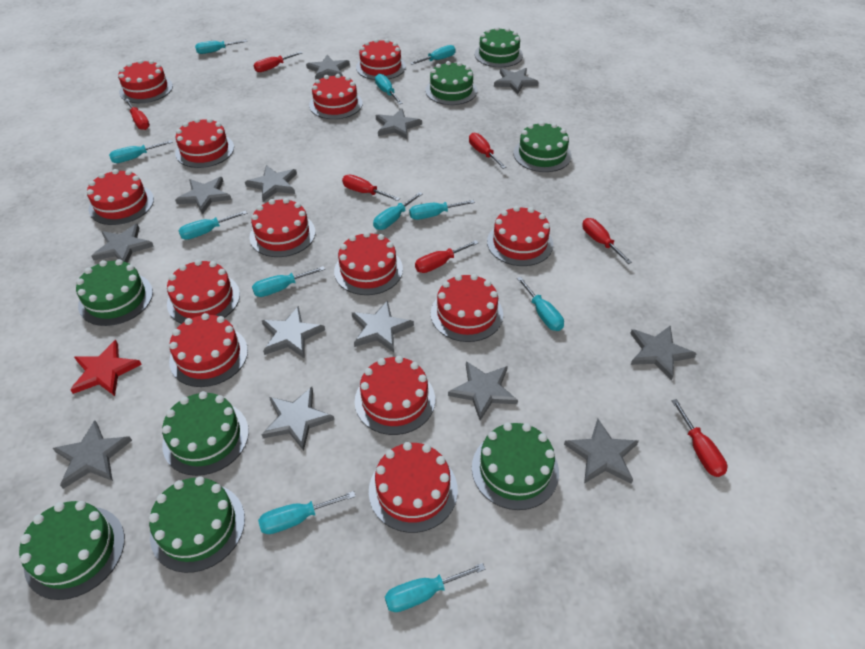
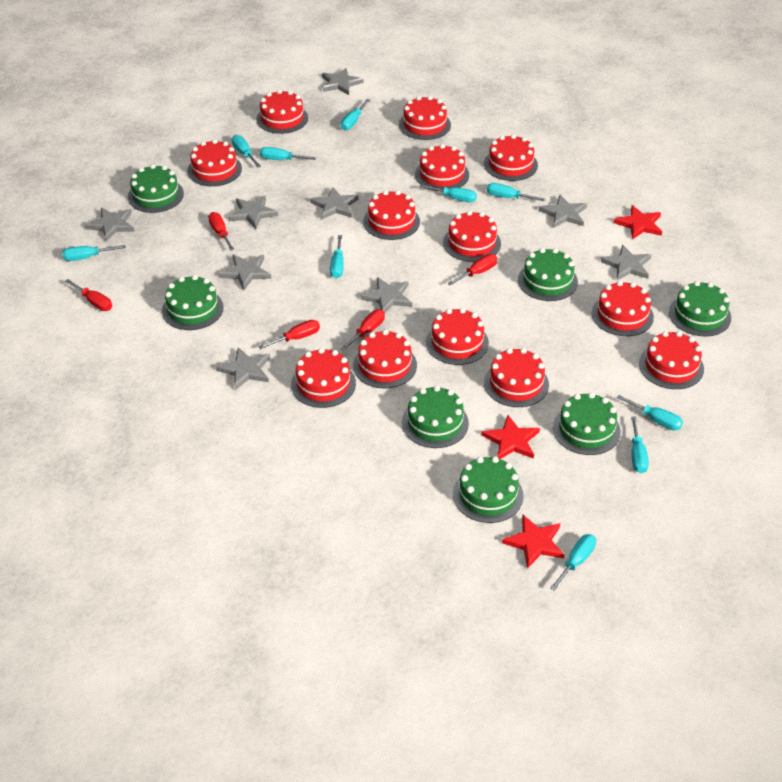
green cake: 8 -> 7
grey star: 13 -> 9
red screwdriver: 7 -> 5
red star: 1 -> 3
turquoise screwdriver: 11 -> 10

